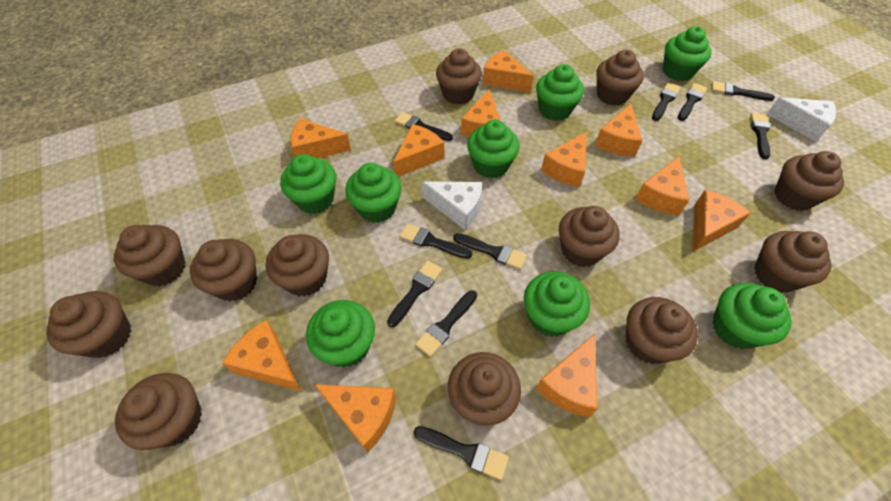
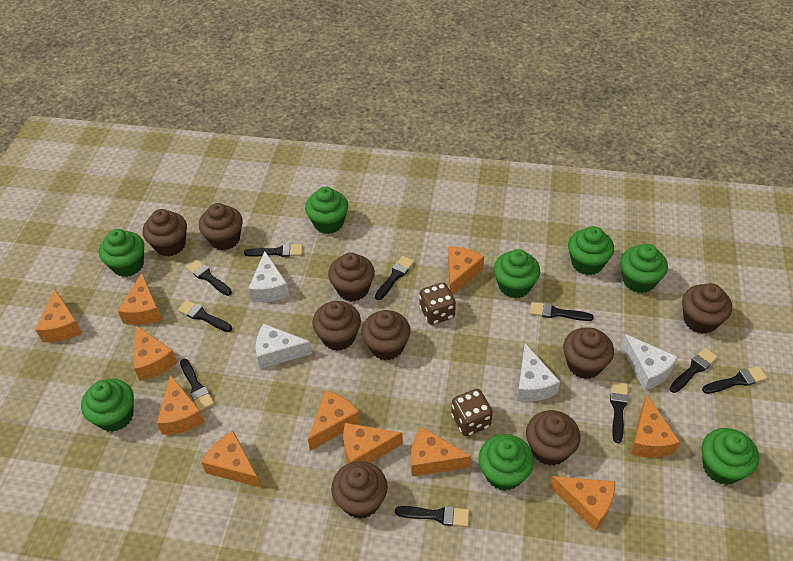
brown cupcake: 12 -> 9
brown dice: 0 -> 2
white cheese: 2 -> 4

